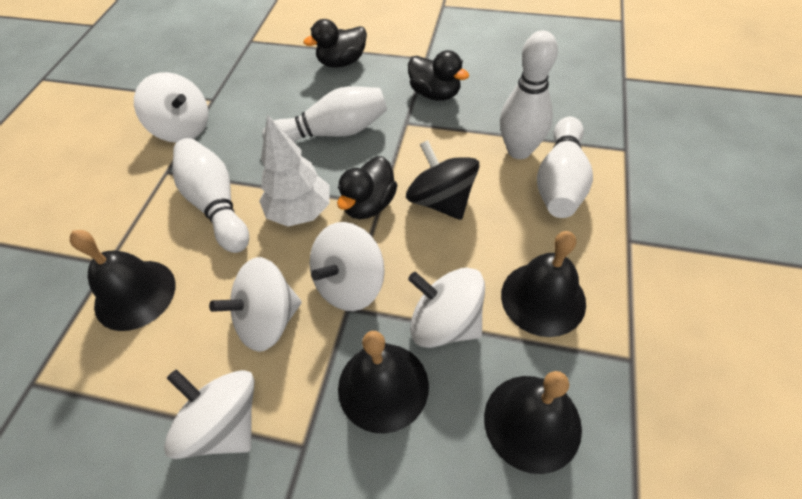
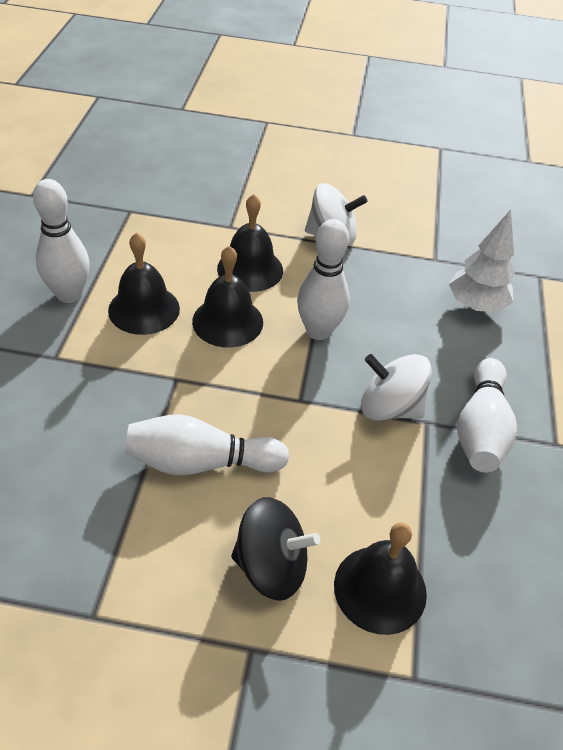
black duck: 3 -> 0
white spinning top: 5 -> 2

